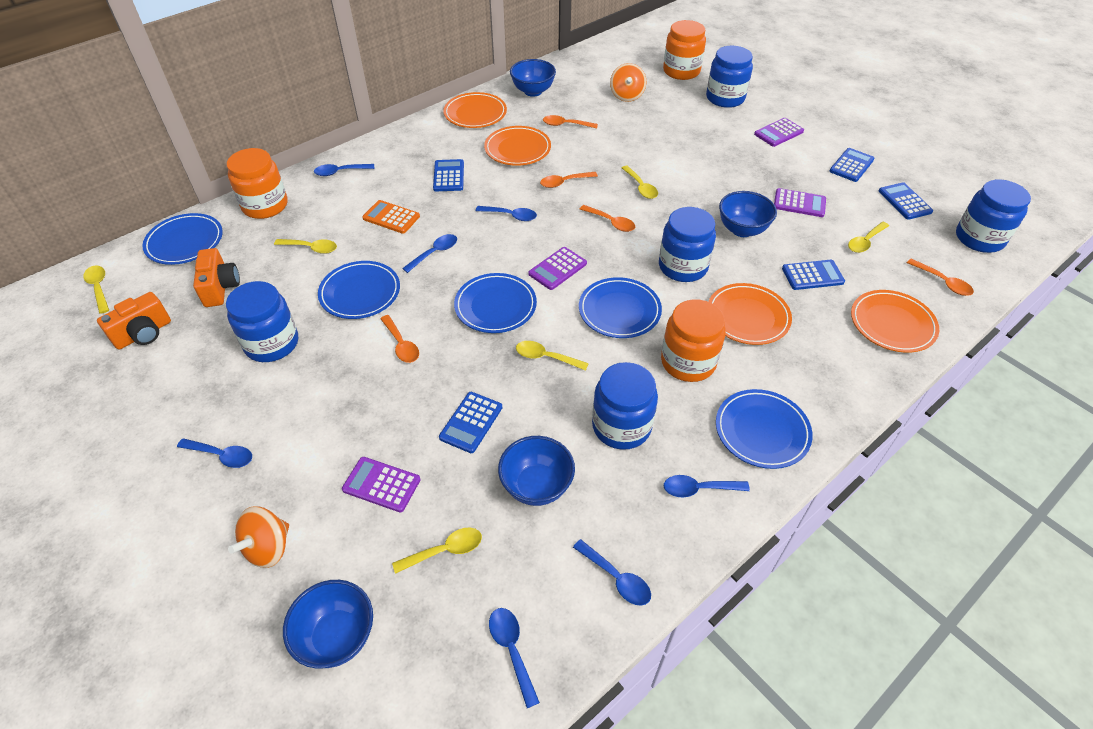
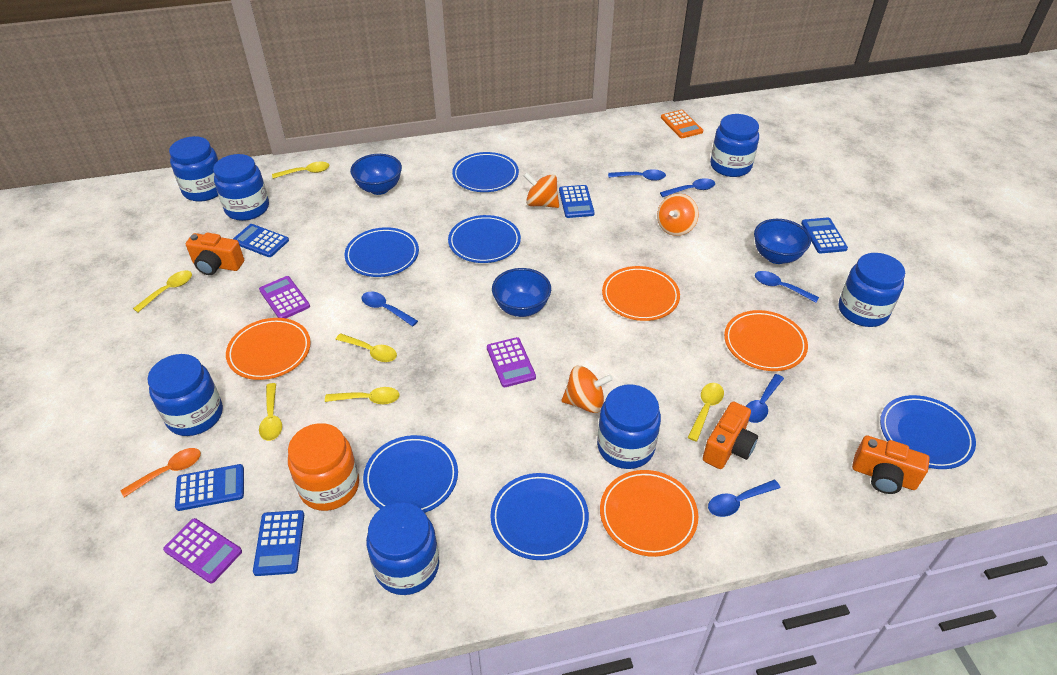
blue bowl: 4 -> 3
blue jar: 5 -> 7
blue plate: 5 -> 6
blue spoon: 7 -> 6
orange camera: 2 -> 3
orange jar: 3 -> 1
orange spinning top: 2 -> 3
orange spoon: 5 -> 1
purple calculator: 4 -> 3

